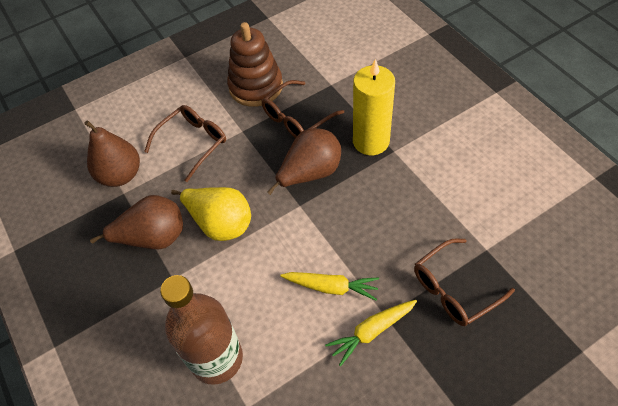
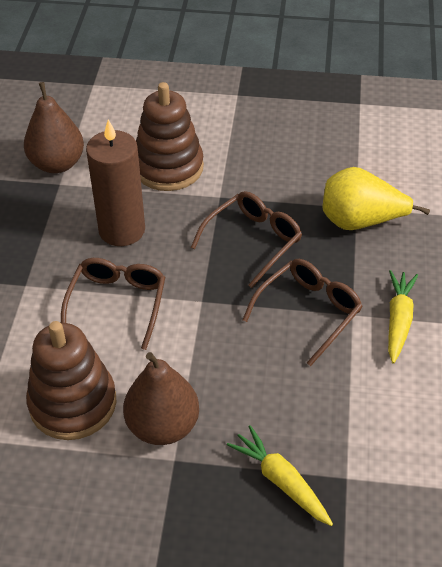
brown bottle: 1 -> 0
brown candle: 0 -> 1
brown pear: 3 -> 2
brown stacking toy: 1 -> 2
yellow candle: 1 -> 0

